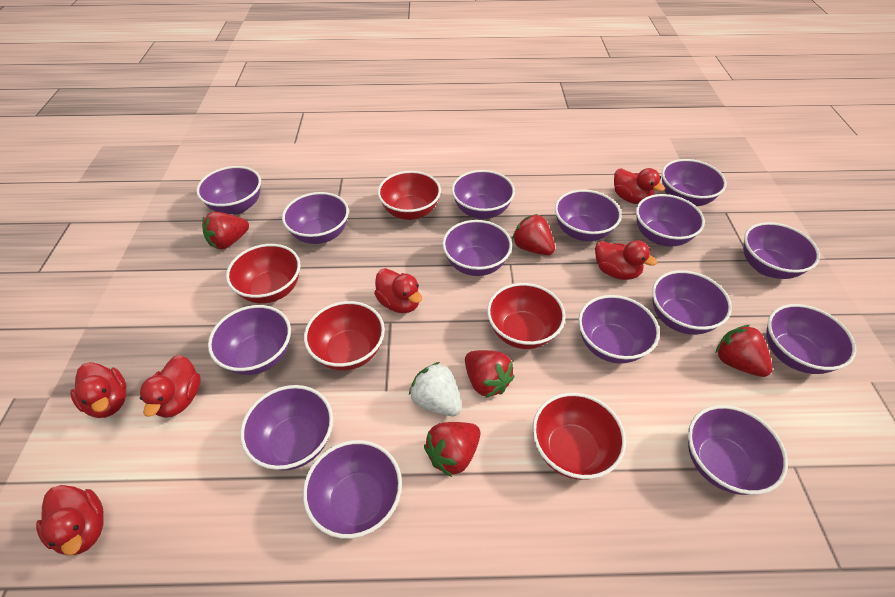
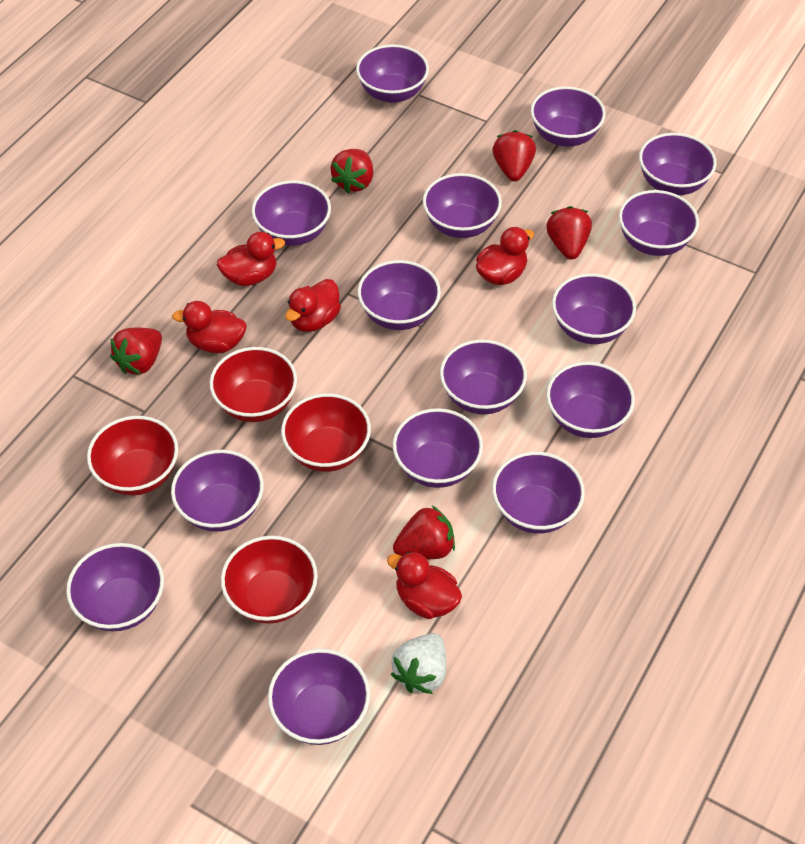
red bowl: 5 -> 4
red duck: 6 -> 5

